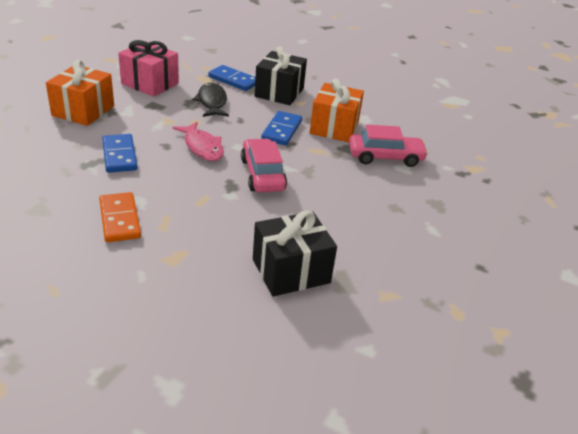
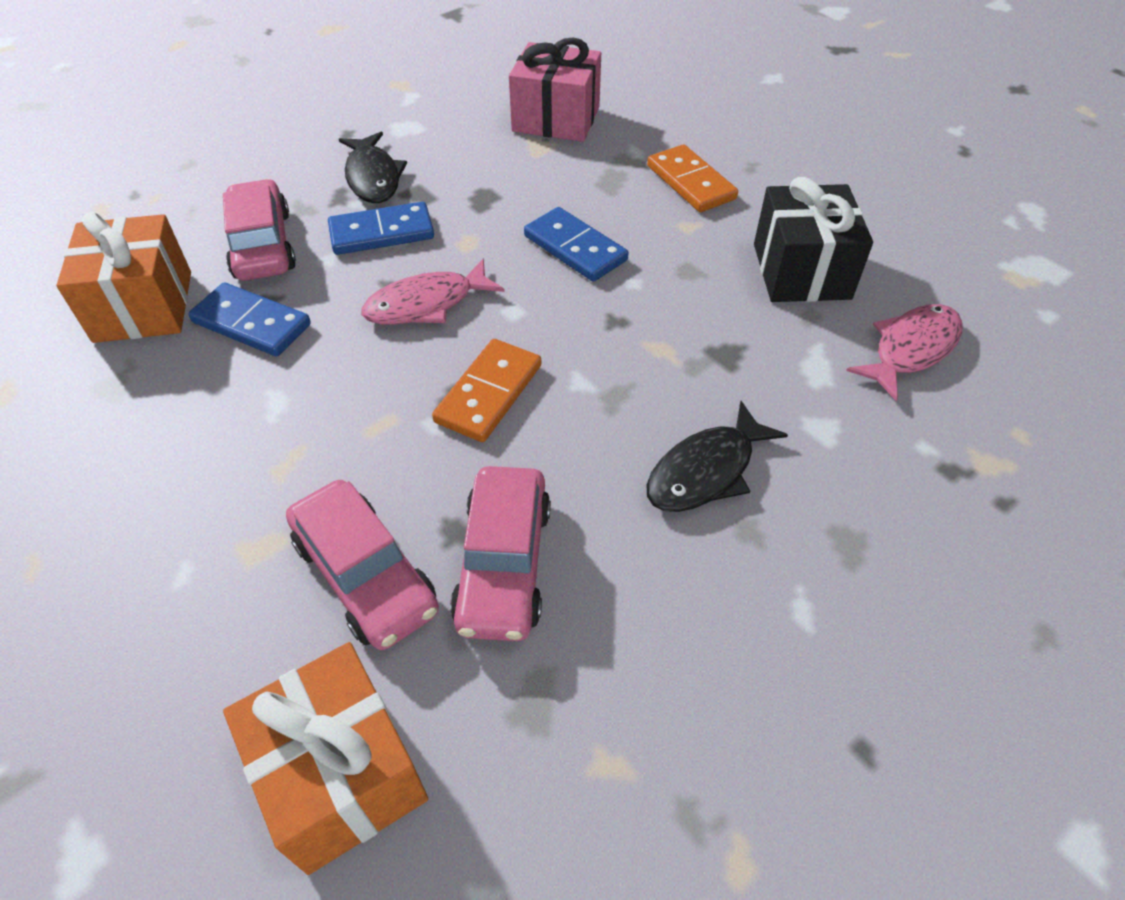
black fish: 1 -> 2
black gift: 2 -> 1
orange domino: 1 -> 2
pink car: 2 -> 3
pink fish: 1 -> 2

